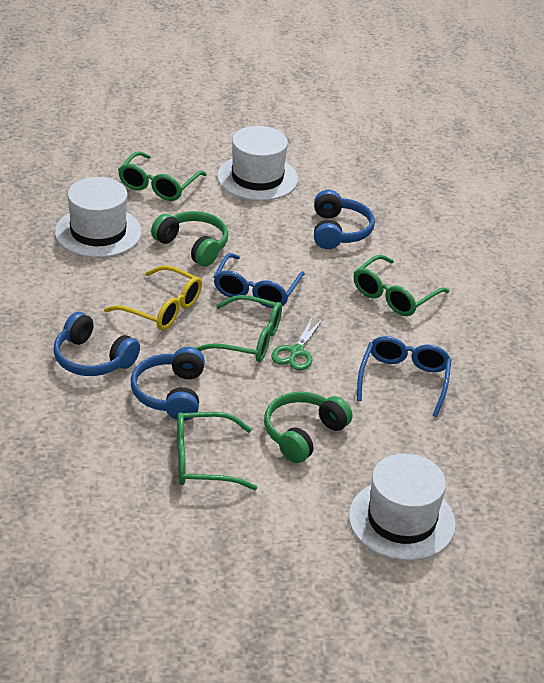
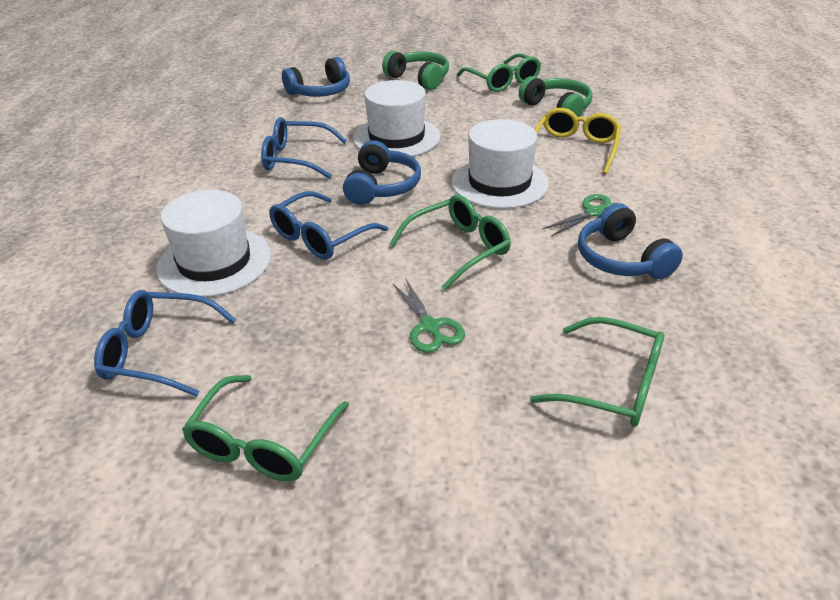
blue glasses: 2 -> 3
green scissors: 1 -> 2

